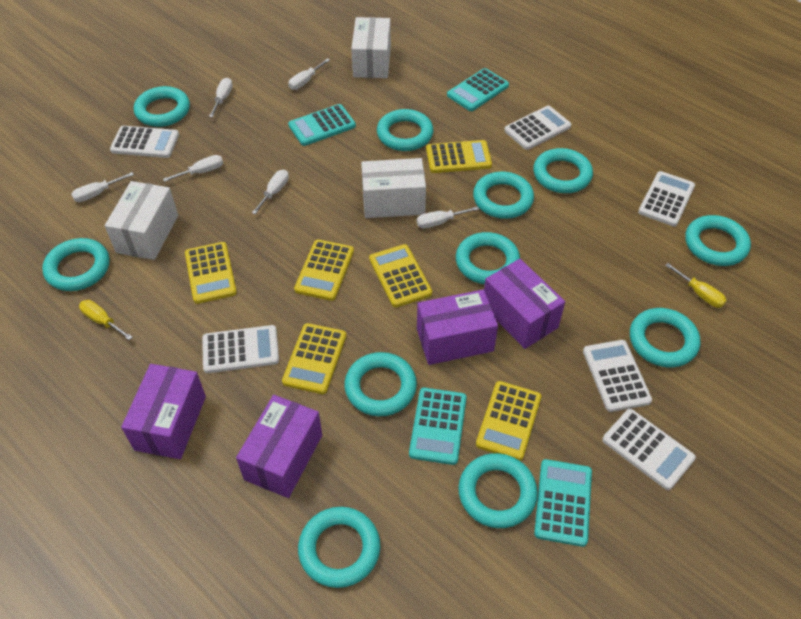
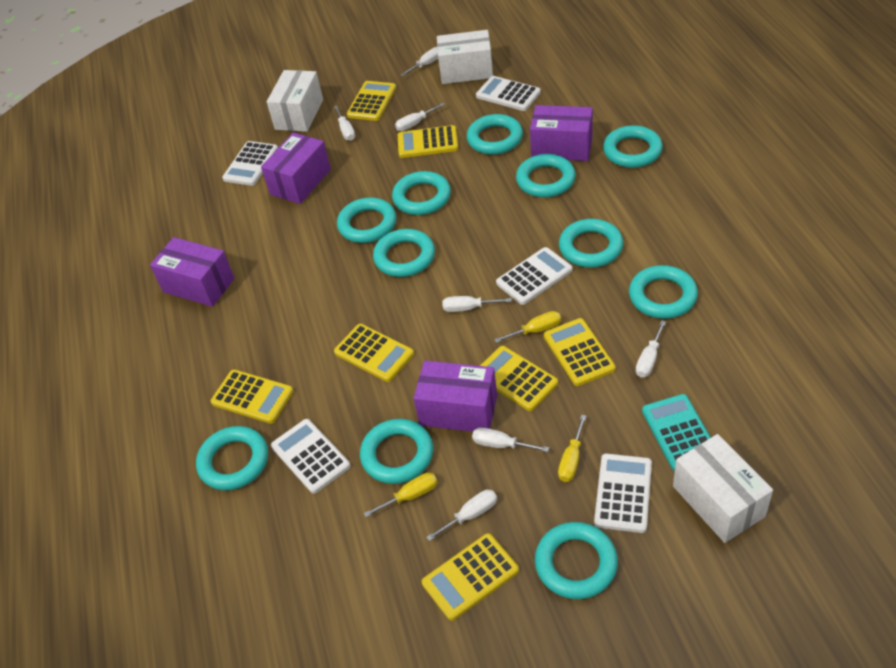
turquoise calculator: 4 -> 1
white calculator: 6 -> 5
white screwdriver: 6 -> 7
yellow calculator: 6 -> 7
yellow screwdriver: 2 -> 3

